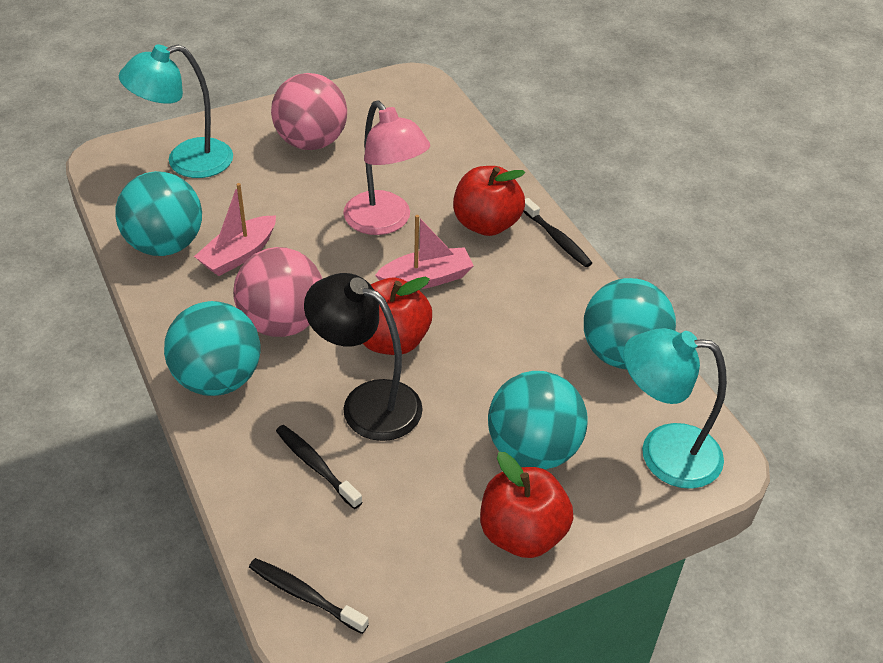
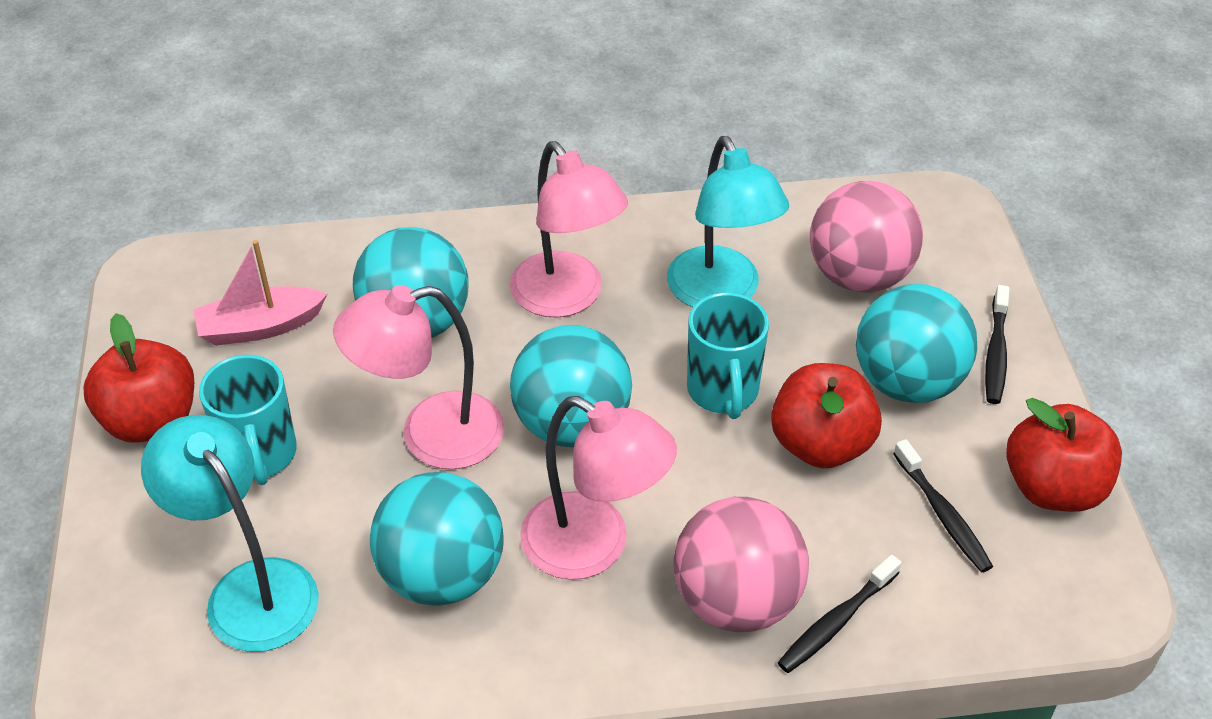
black lamp: 1 -> 0
pink boat: 2 -> 1
pink lamp: 1 -> 3
turquoise mug: 0 -> 2

